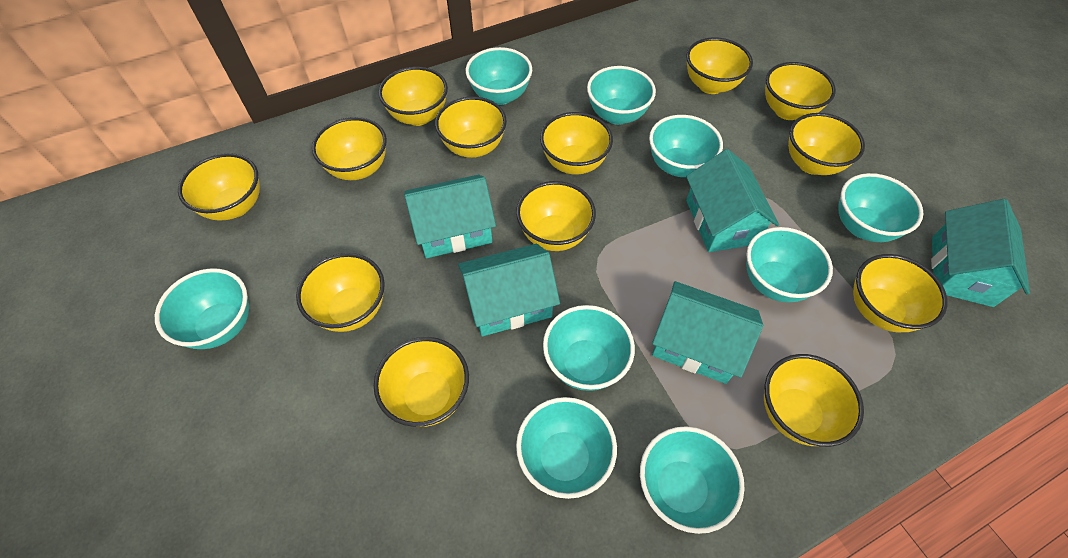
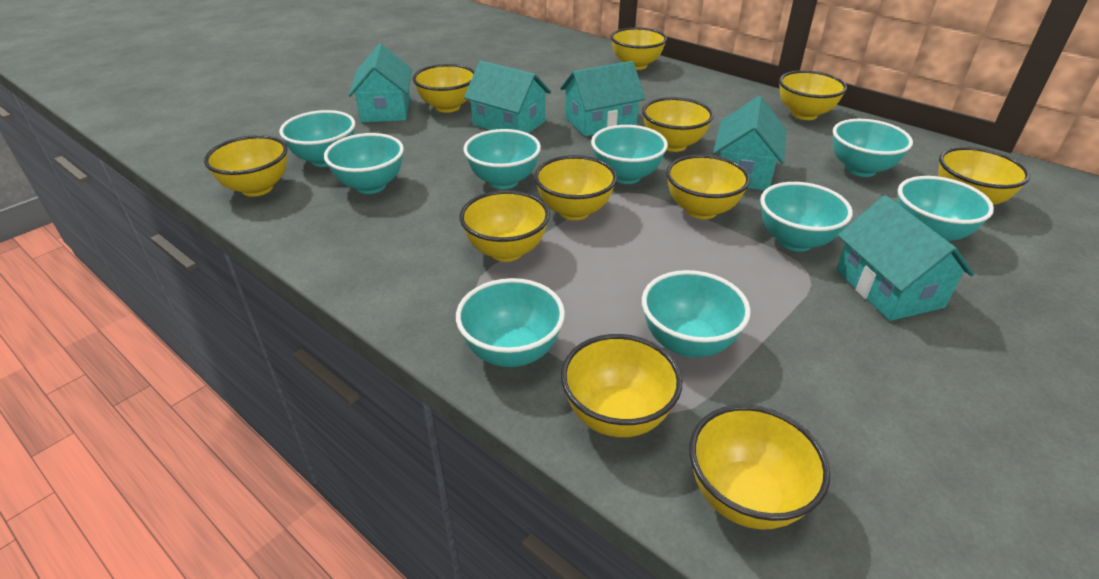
yellow bowl: 13 -> 11

